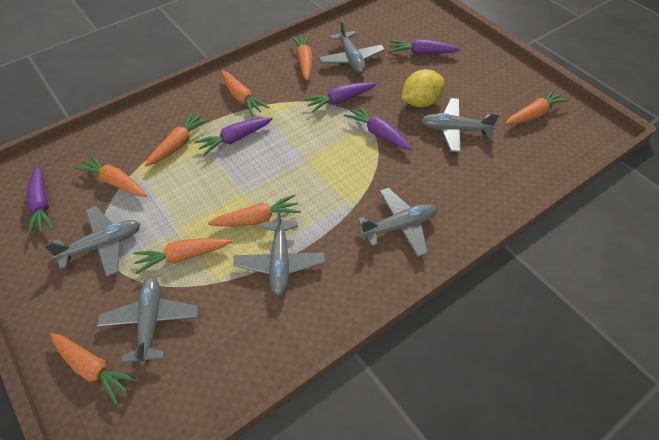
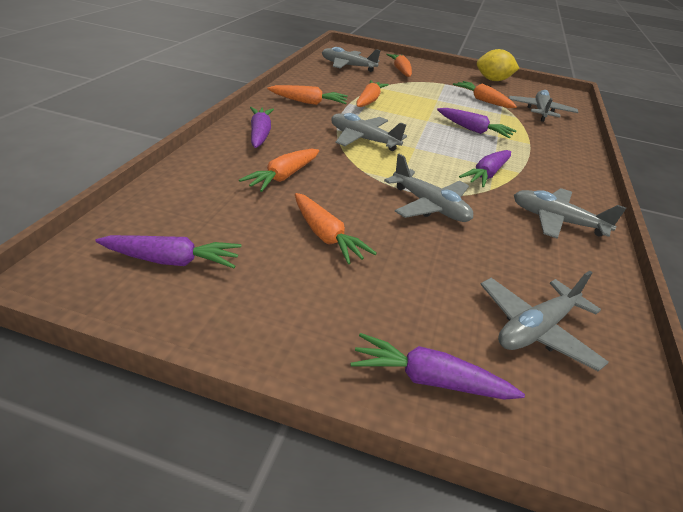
orange carrot: 8 -> 6

